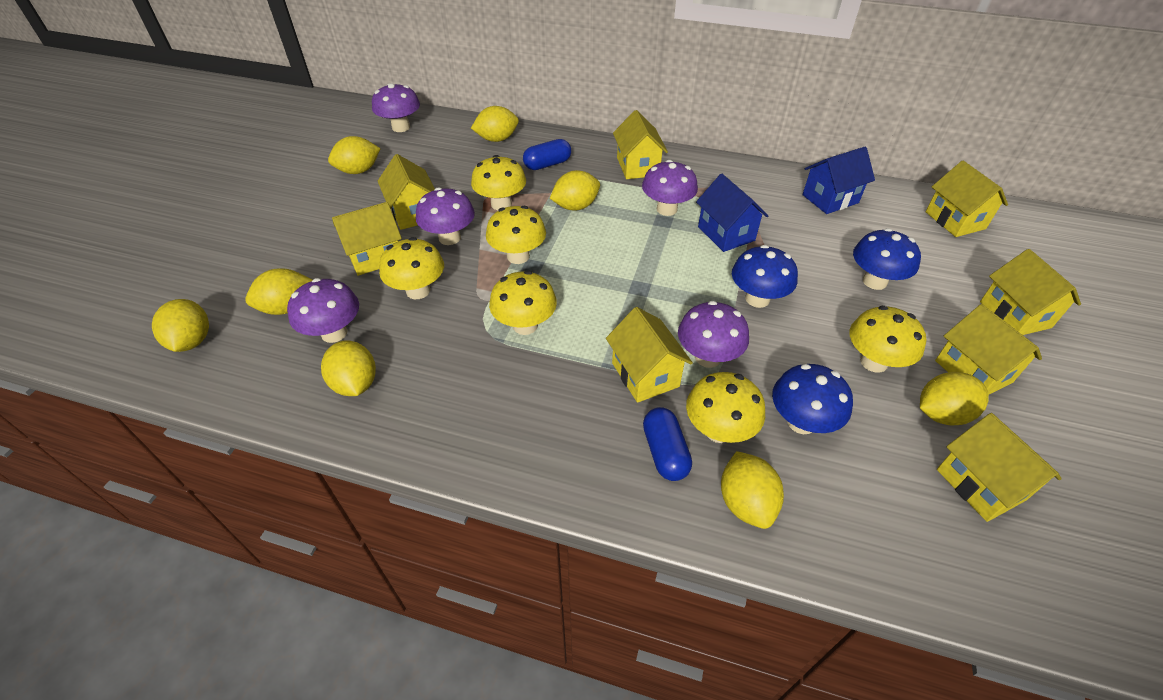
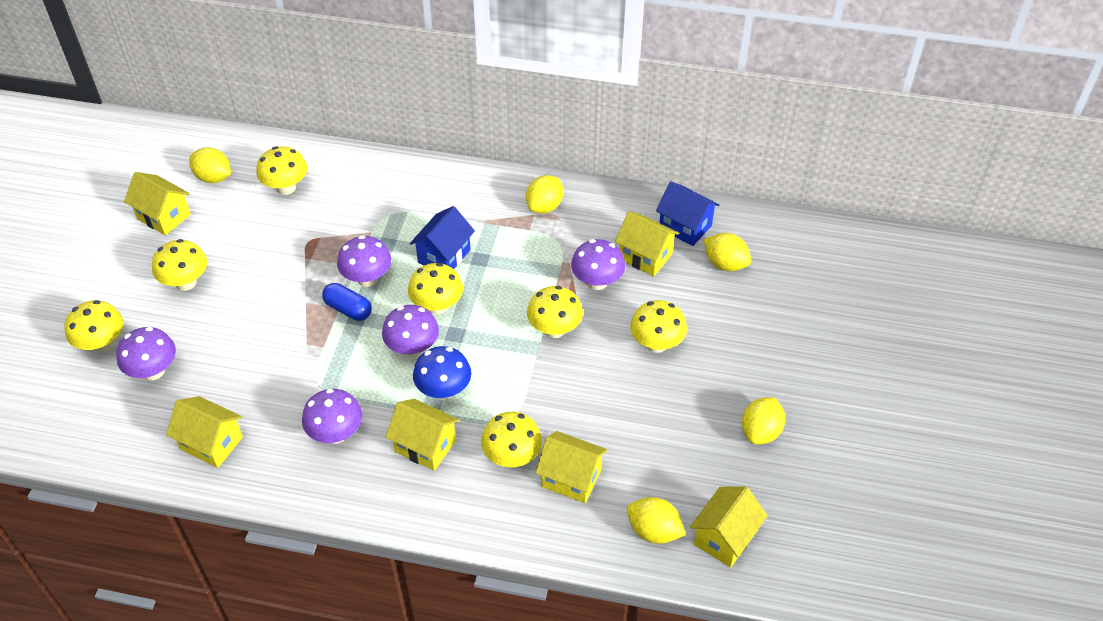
blue capsule: 2 -> 1
blue mushroom: 3 -> 1
yellow house: 8 -> 6
yellow lemon: 8 -> 5
yellow mushroom: 6 -> 7

